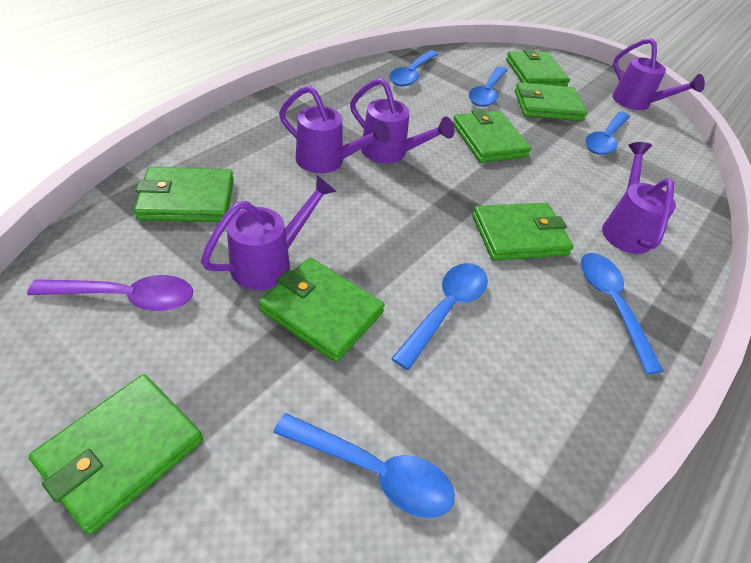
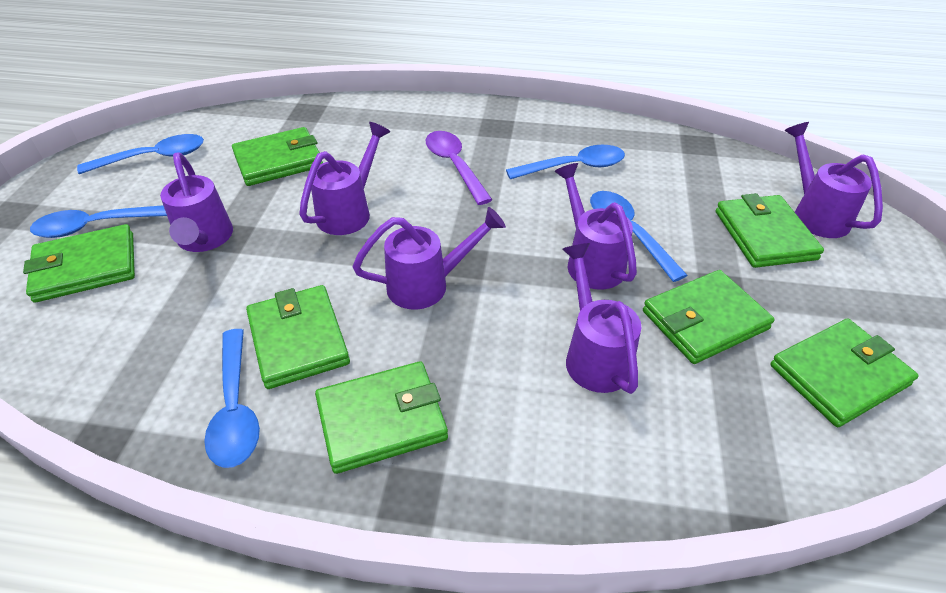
blue spoon: 6 -> 5
purple watering can: 5 -> 6

